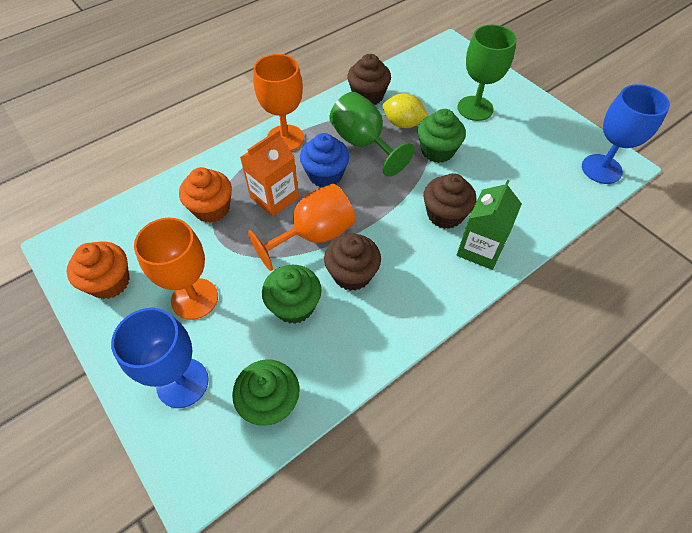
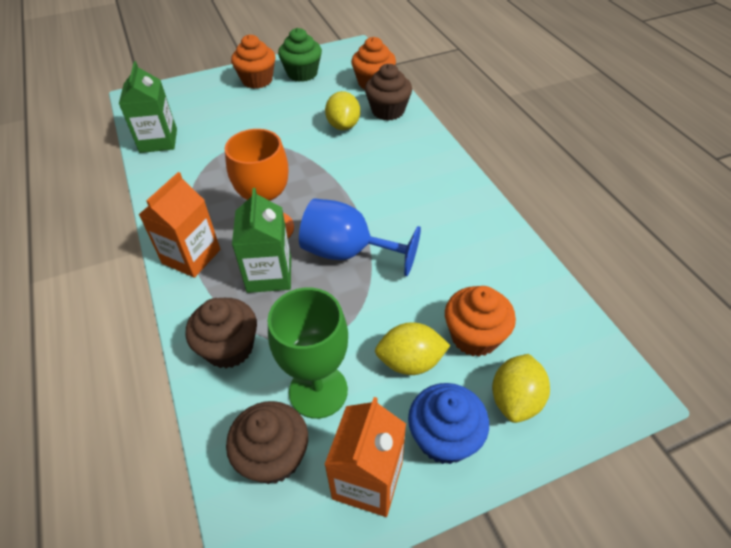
blue goblet: 2 -> 1
green carton: 1 -> 2
green cupcake: 3 -> 1
green goblet: 2 -> 1
orange carton: 1 -> 2
orange cupcake: 2 -> 3
orange goblet: 3 -> 1
yellow lemon: 1 -> 3

